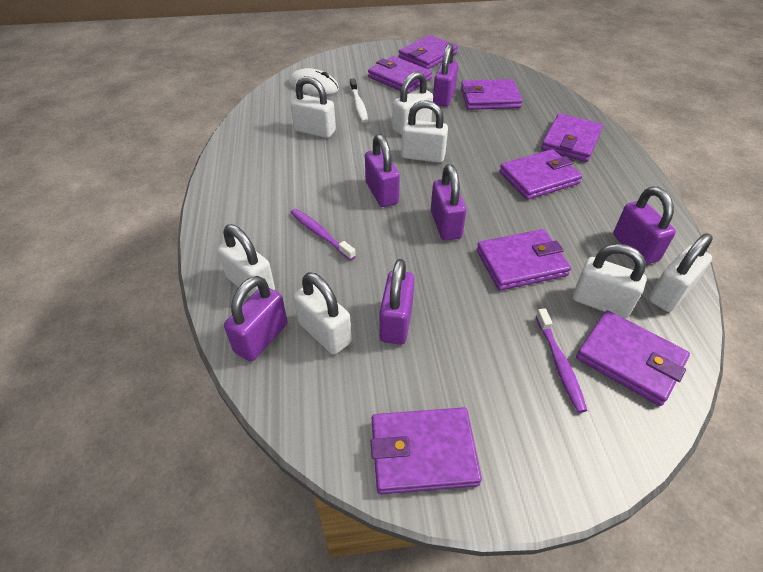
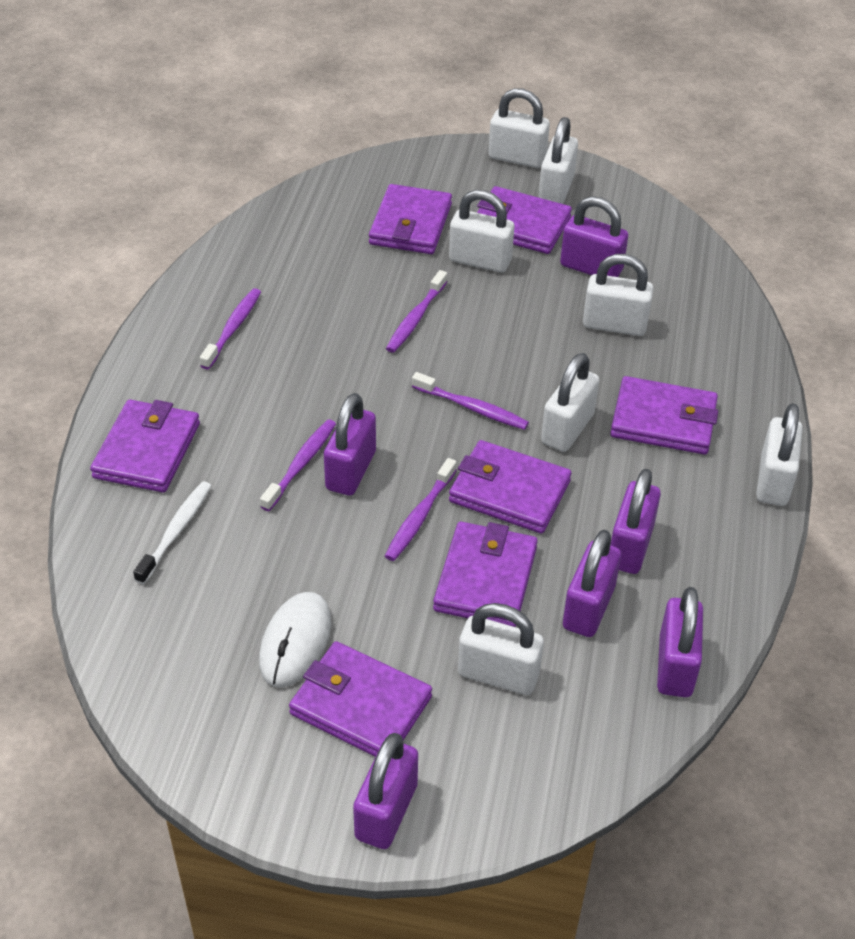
purple toothbrush: 2 -> 5
purple wallet: 8 -> 7

